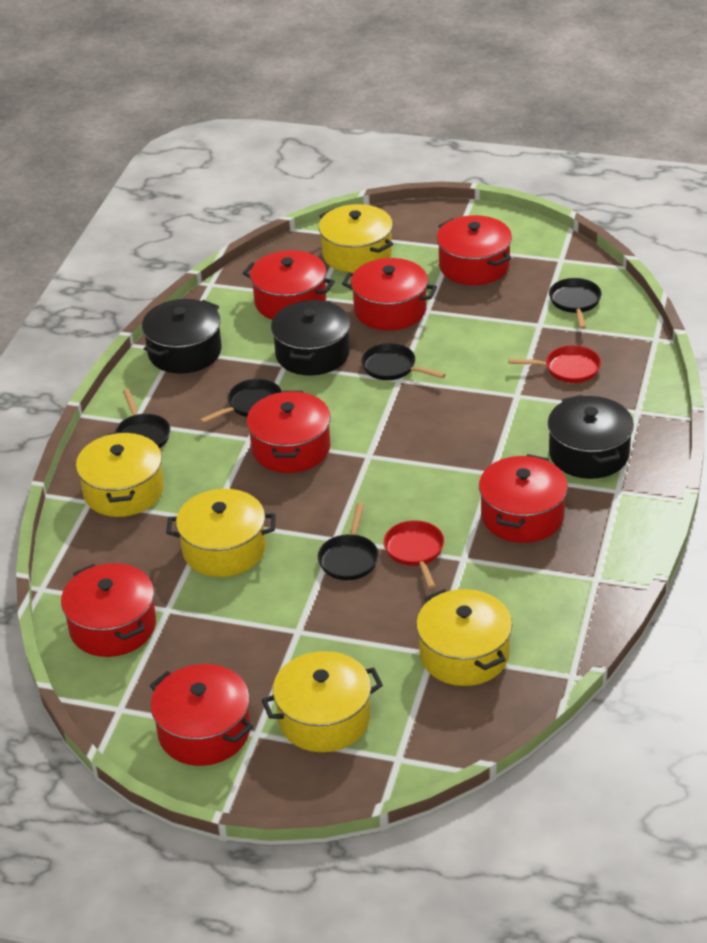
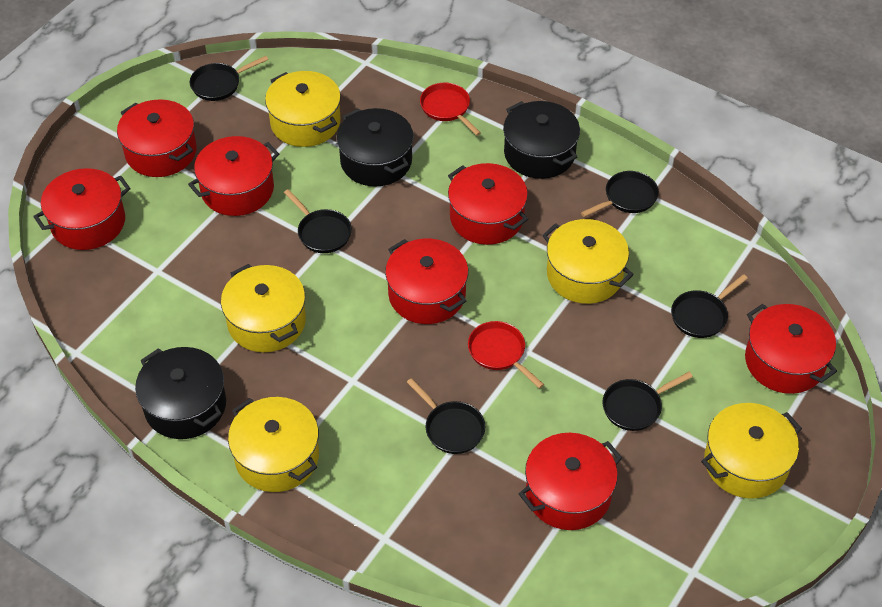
black pan: 5 -> 6

